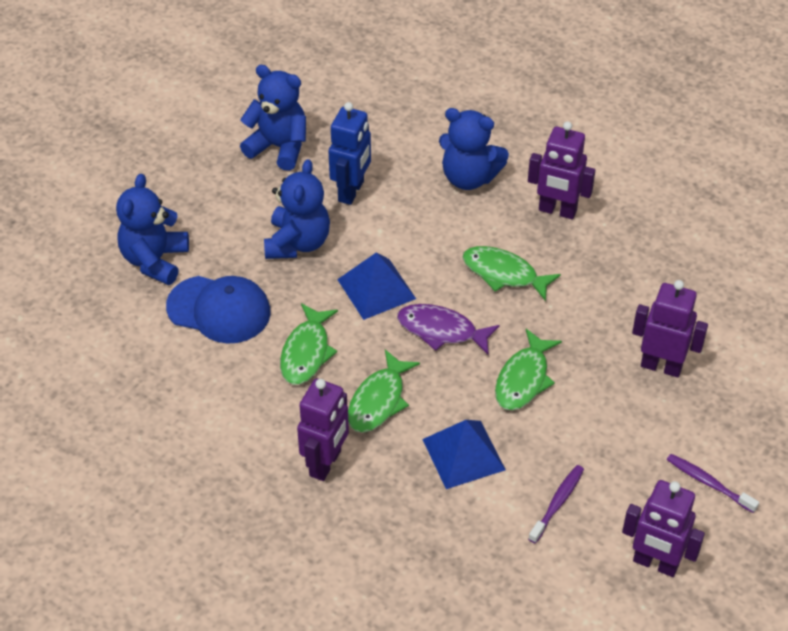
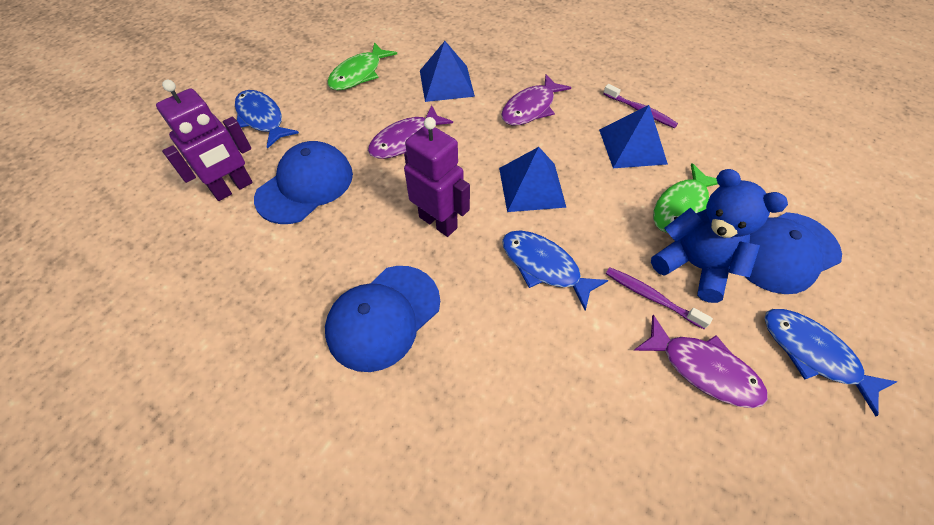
blue cap: 1 -> 3
blue fish: 0 -> 3
blue pyramid: 2 -> 3
blue robot: 1 -> 0
blue teddy bear: 4 -> 1
green fish: 4 -> 2
purple fish: 1 -> 3
purple robot: 4 -> 2

